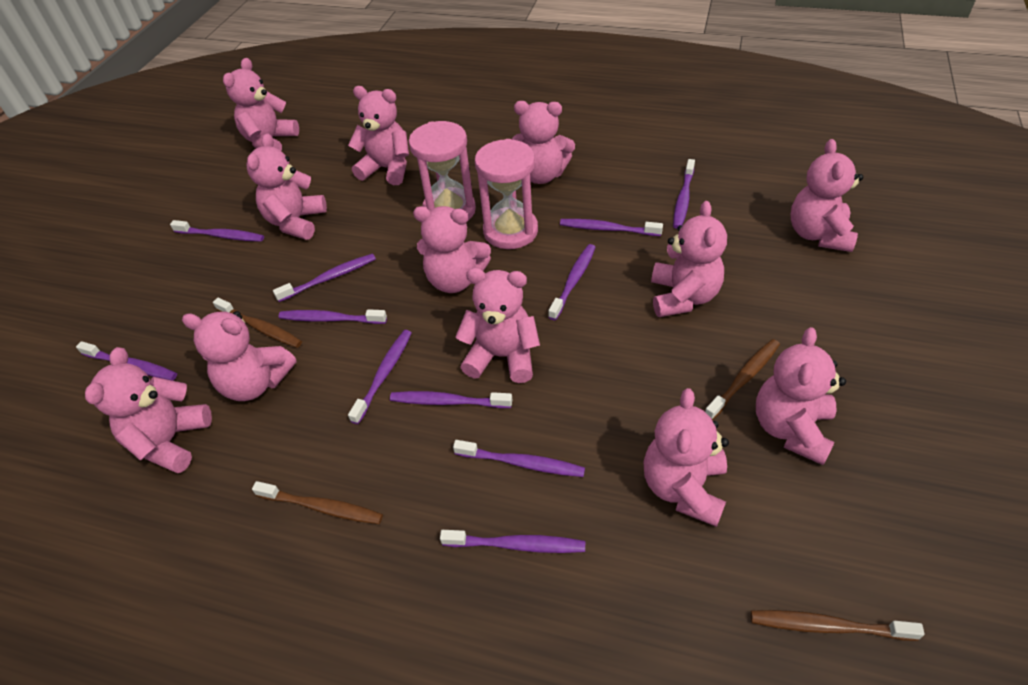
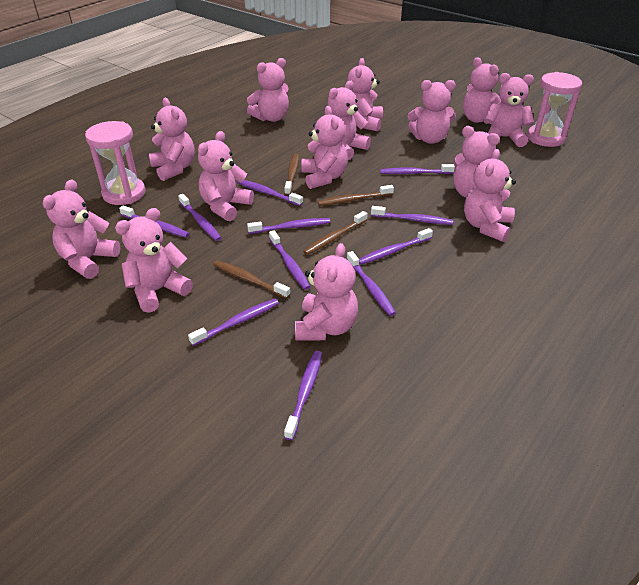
pink teddy bear: 12 -> 14

